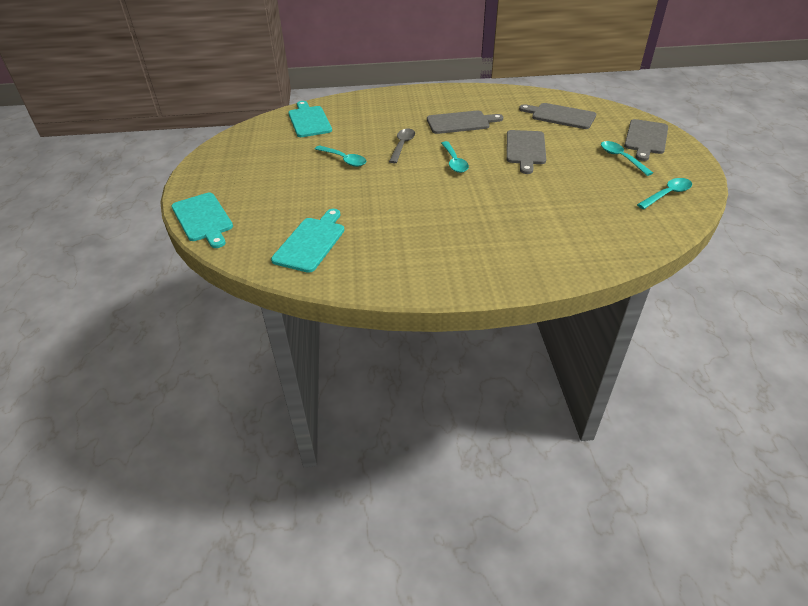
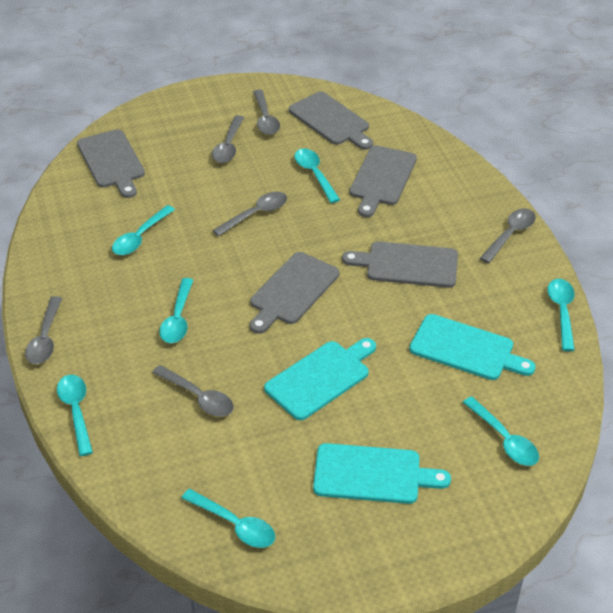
grey cutting board: 4 -> 5
grey spoon: 1 -> 6
turquoise spoon: 4 -> 7

